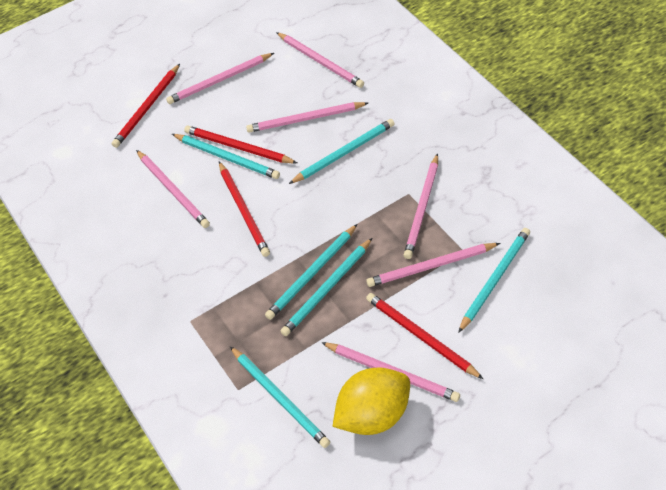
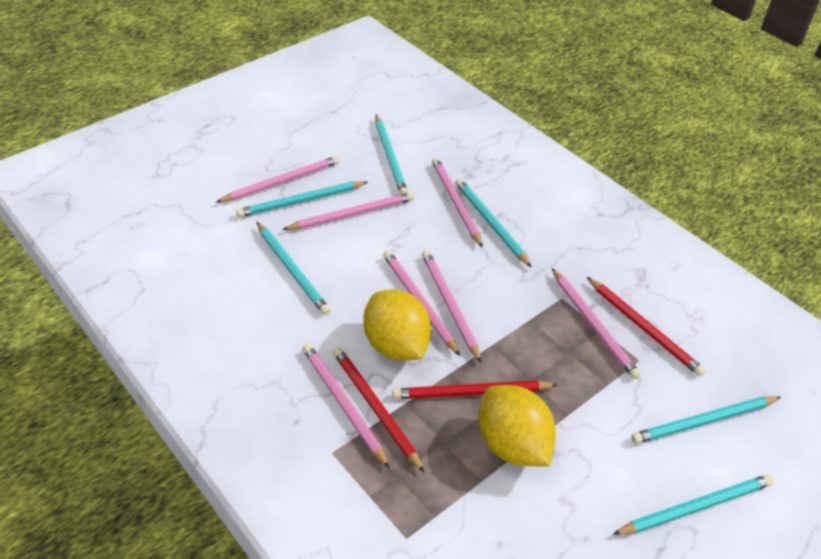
red pencil: 4 -> 3
yellow lemon: 1 -> 2

